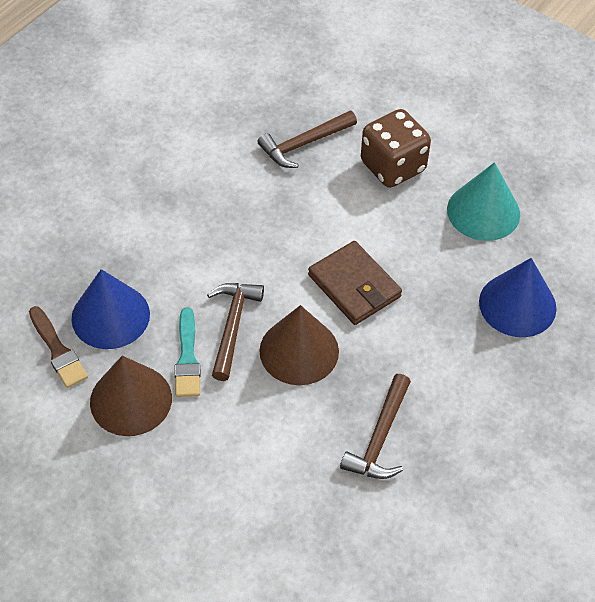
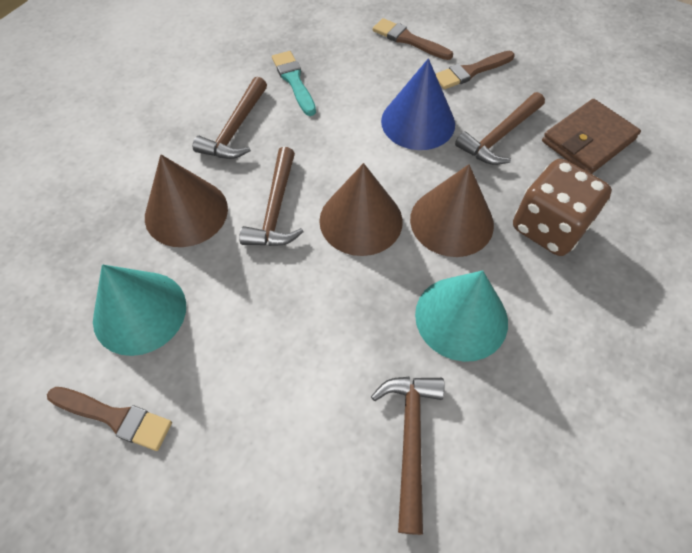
blue cone: 2 -> 1
brown brush: 1 -> 3
brown cone: 2 -> 3
brown hammer: 3 -> 4
turquoise cone: 1 -> 2

